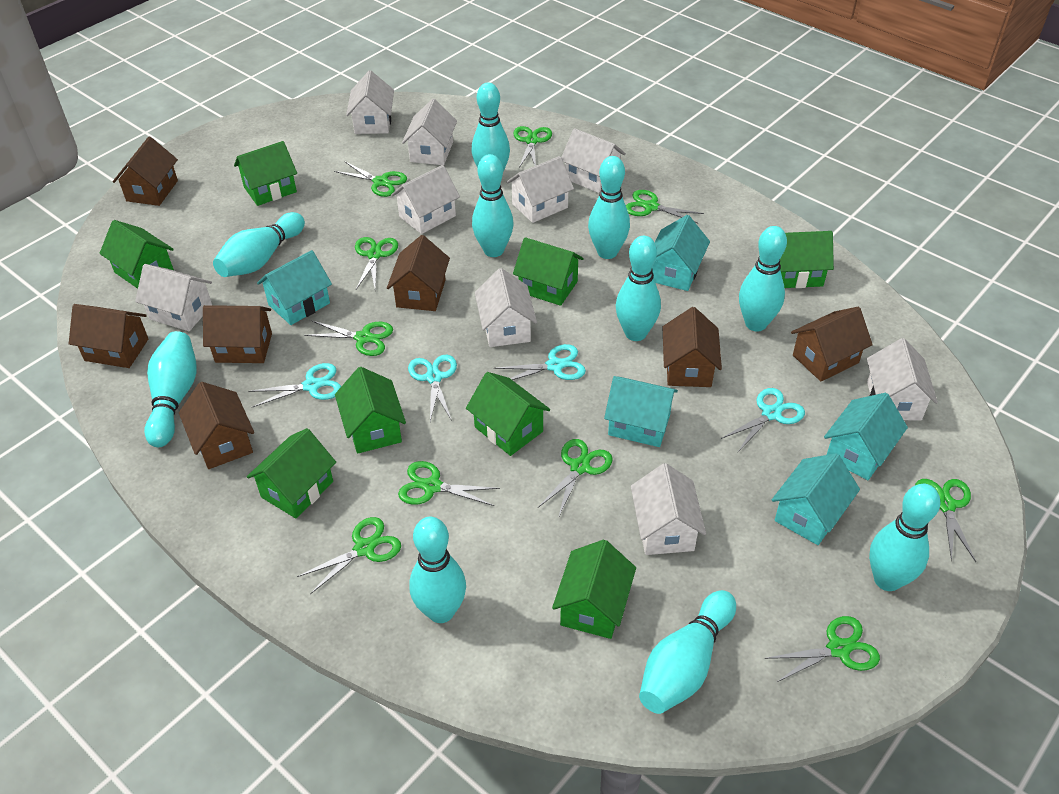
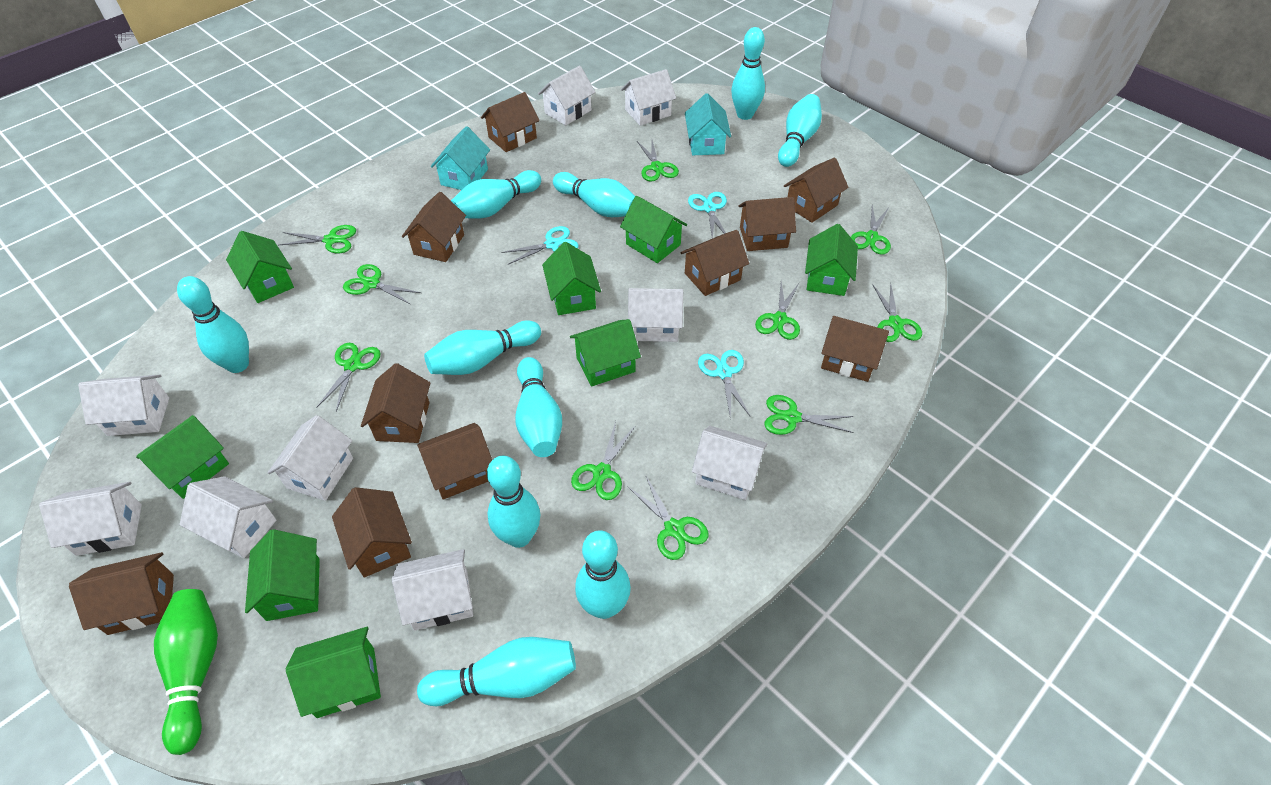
brown house: 7 -> 10
green bowling pin: 0 -> 1
turquoise house: 5 -> 2
turquoise scissors: 4 -> 3

